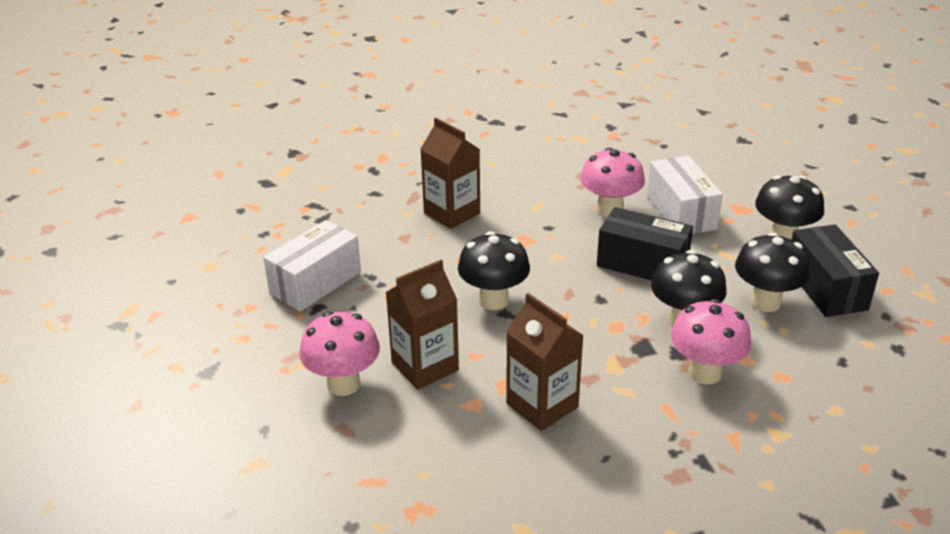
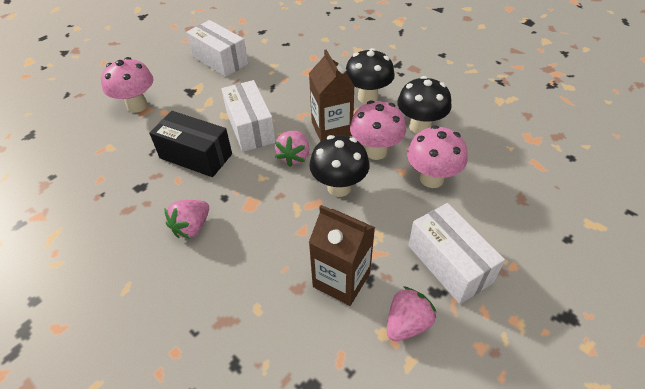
black box: 2 -> 1
black mushroom: 4 -> 3
brown carton: 3 -> 2
pink strawberry: 0 -> 3
white box: 2 -> 3

